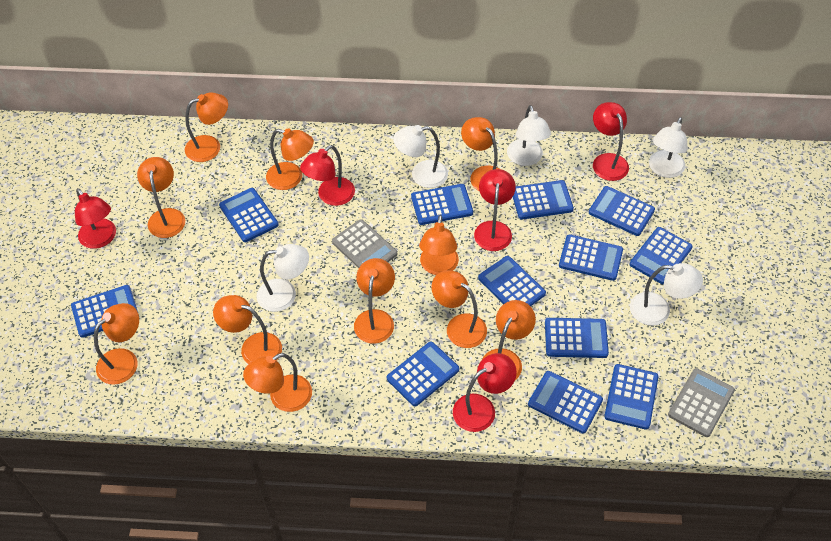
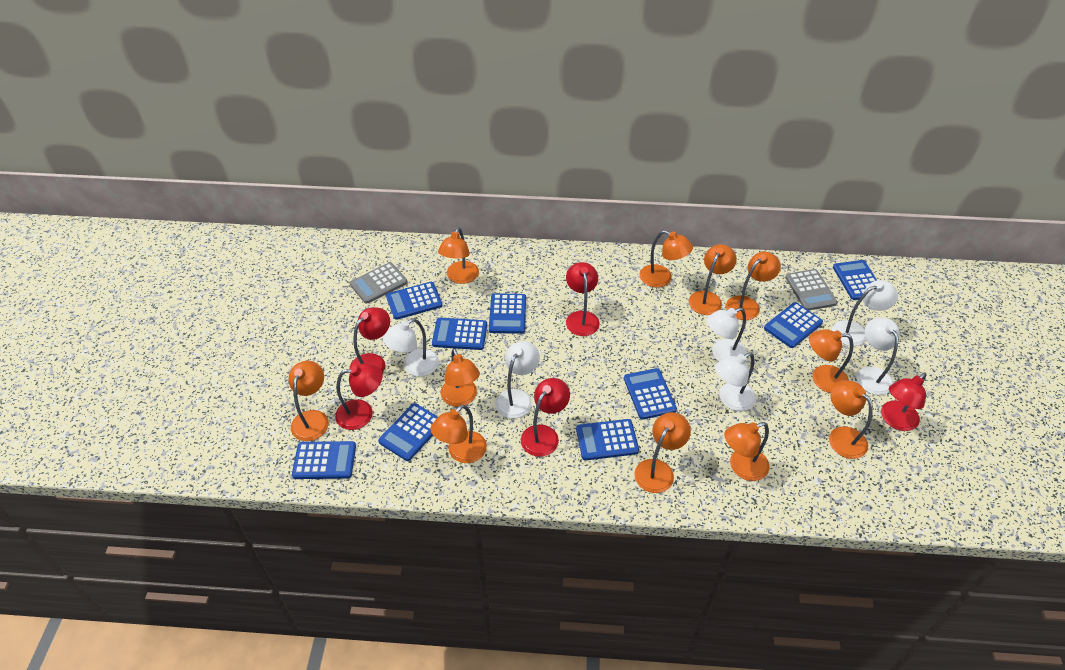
blue calculator: 12 -> 9
white lamp: 5 -> 6

